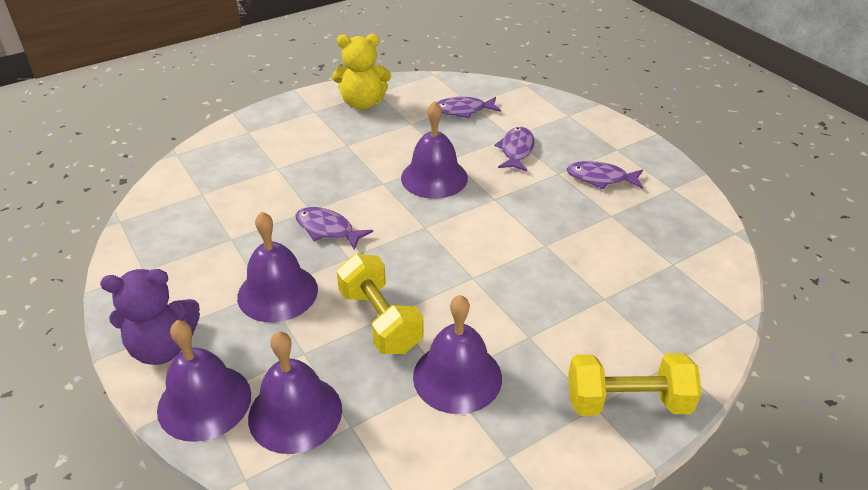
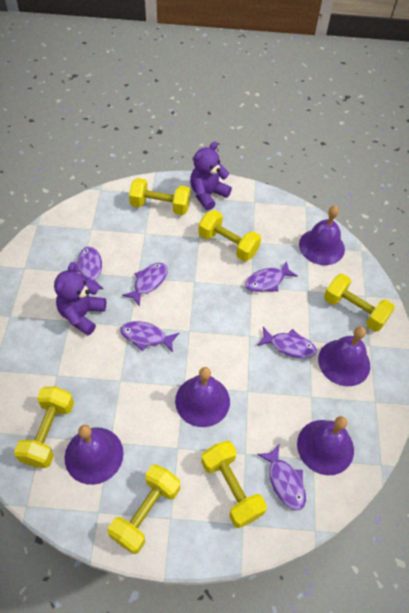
purple fish: 4 -> 6
purple teddy bear: 1 -> 2
yellow dumbbell: 2 -> 6
yellow teddy bear: 1 -> 0

